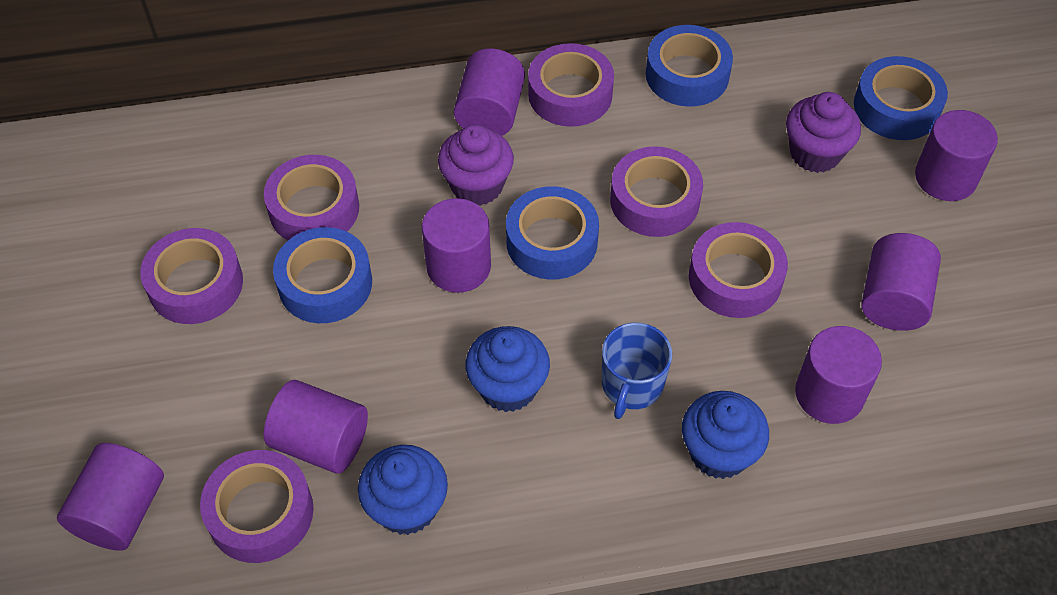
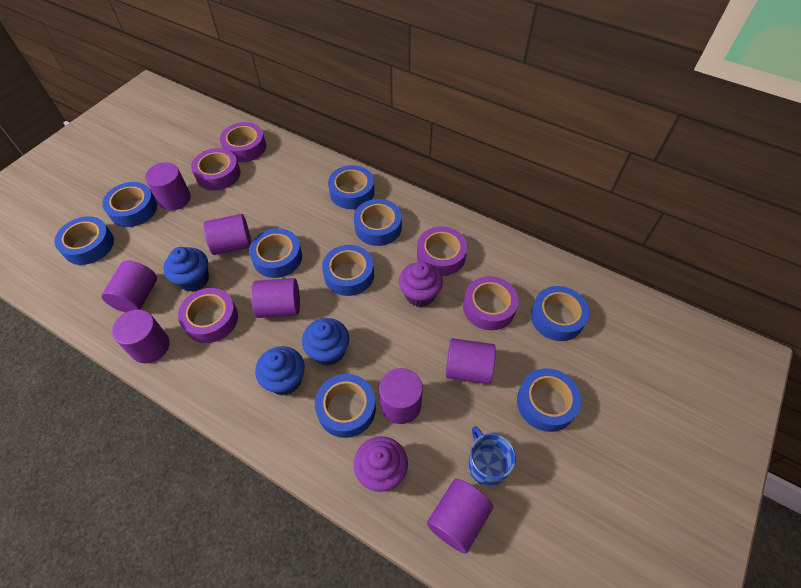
blue tape: 4 -> 9
purple cylinder: 7 -> 8
purple tape: 6 -> 5

